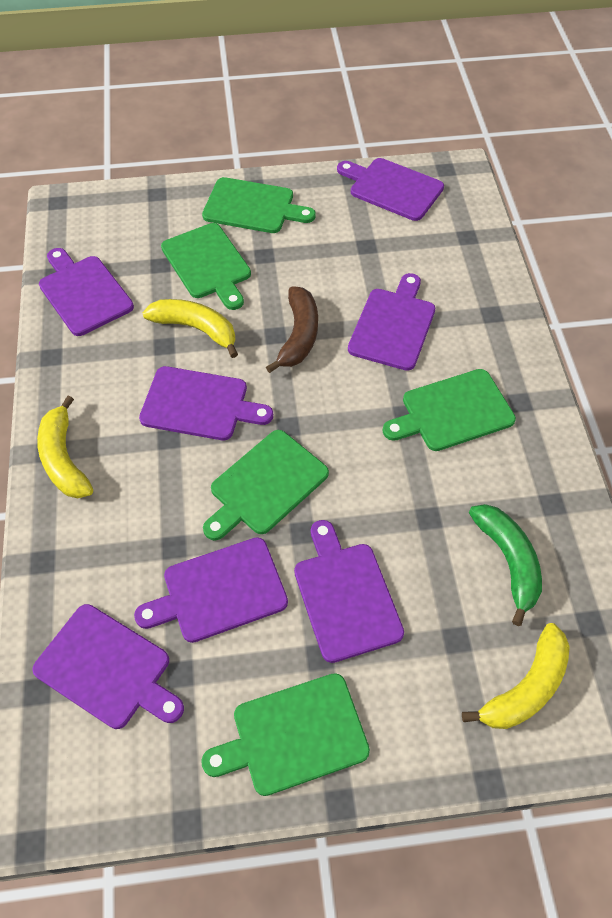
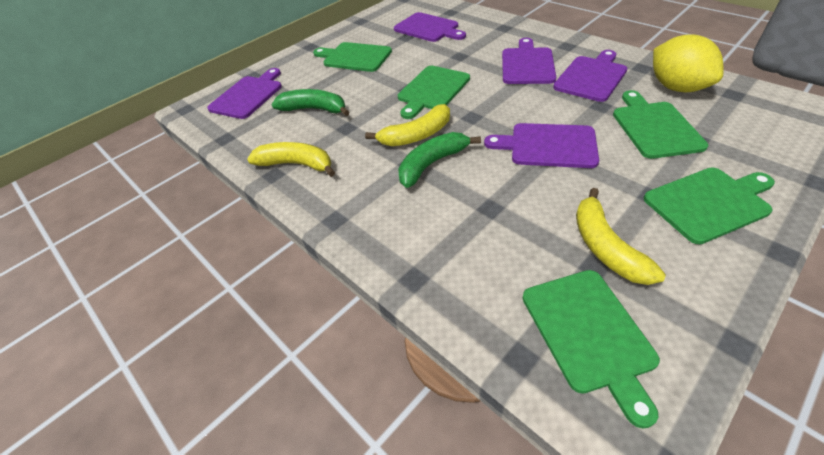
brown banana: 1 -> 0
green banana: 1 -> 2
purple cutting board: 7 -> 5
yellow lemon: 0 -> 1

